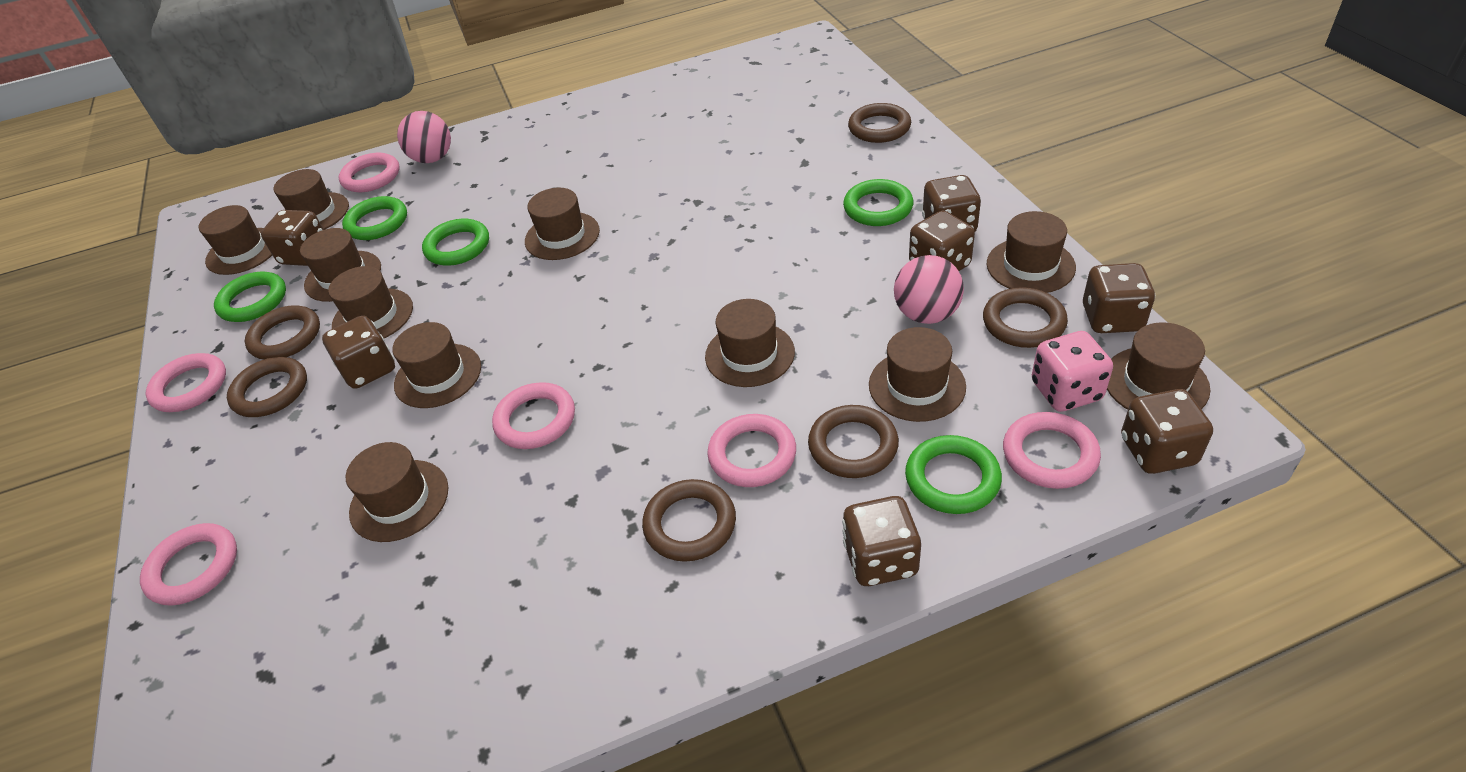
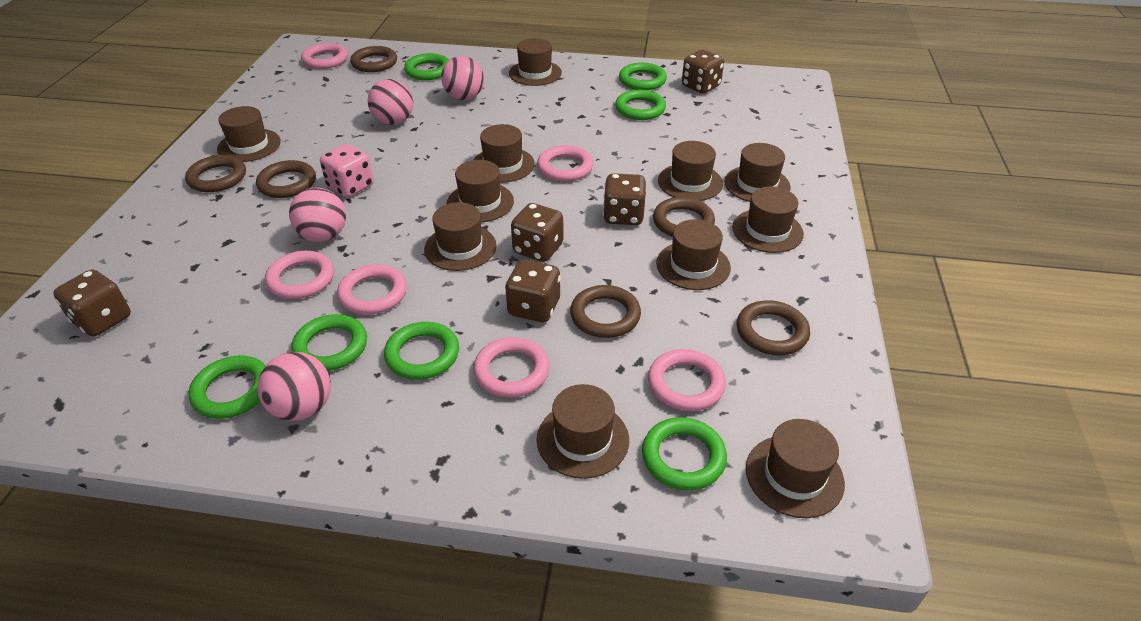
brown dice: 7 -> 5
green ring: 5 -> 7
pink ball: 2 -> 4

